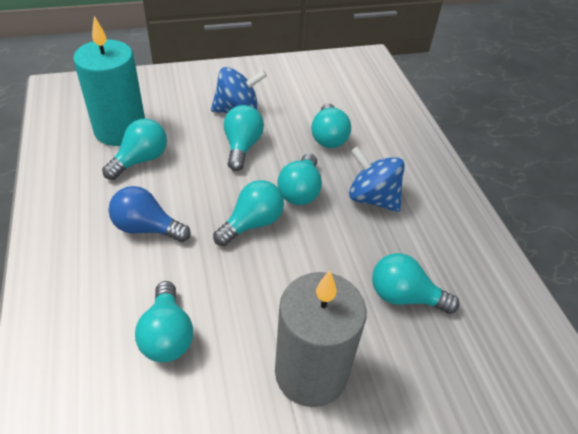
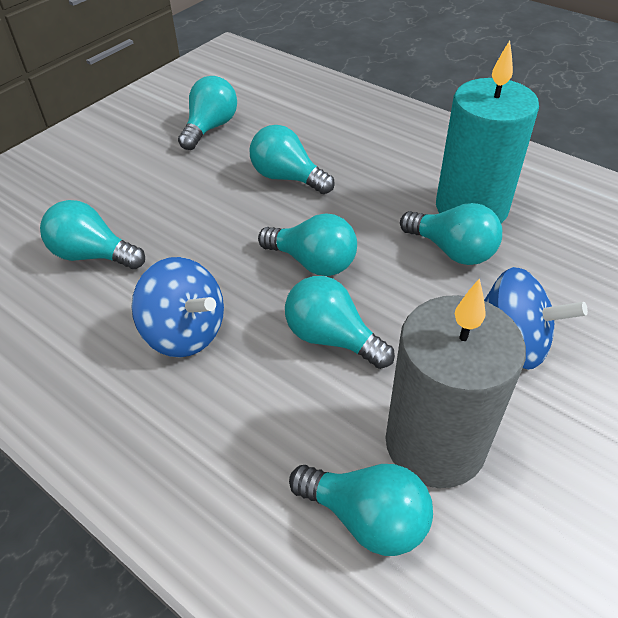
blue light bulb: 1 -> 0

